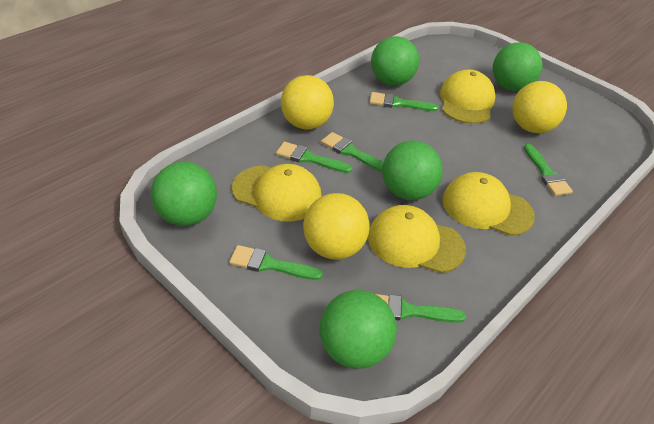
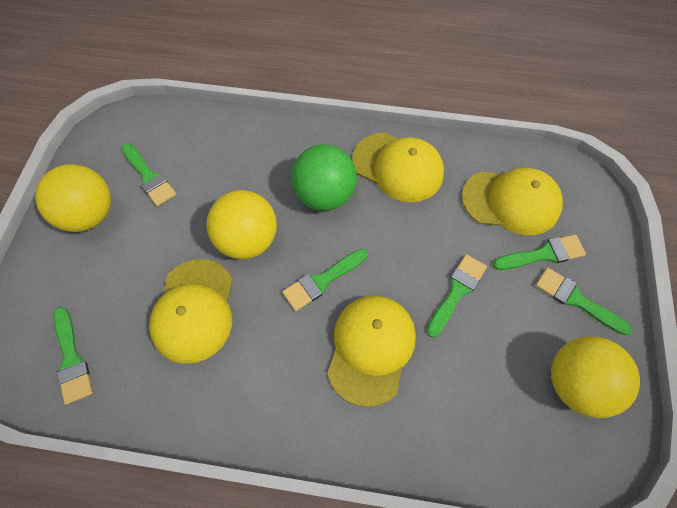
green ball: 5 -> 1

